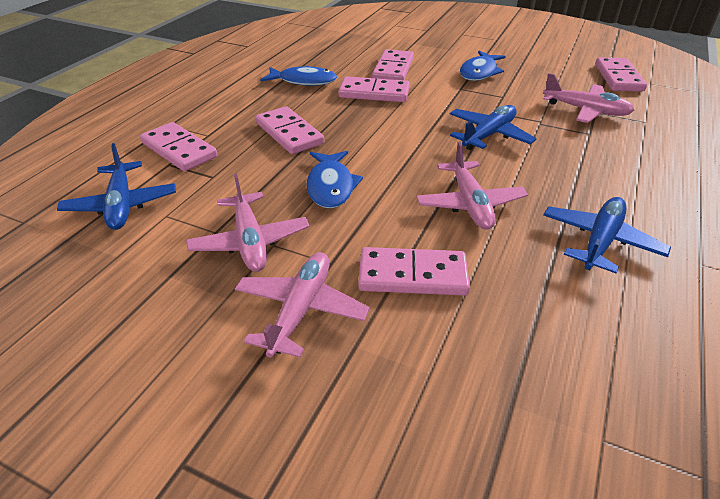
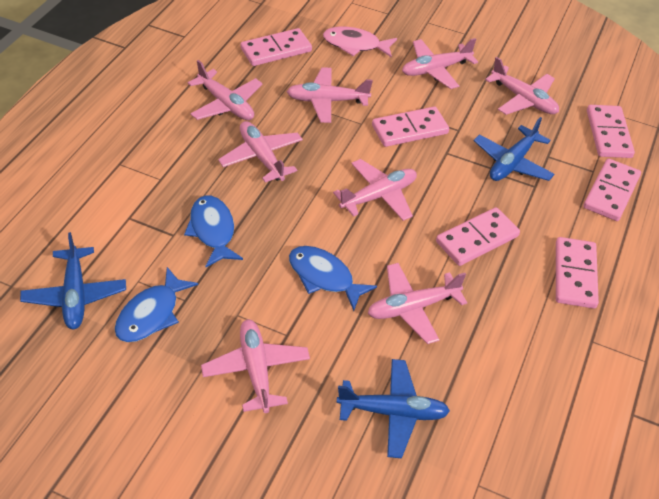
pink fish: 0 -> 1
pink plane: 4 -> 8

